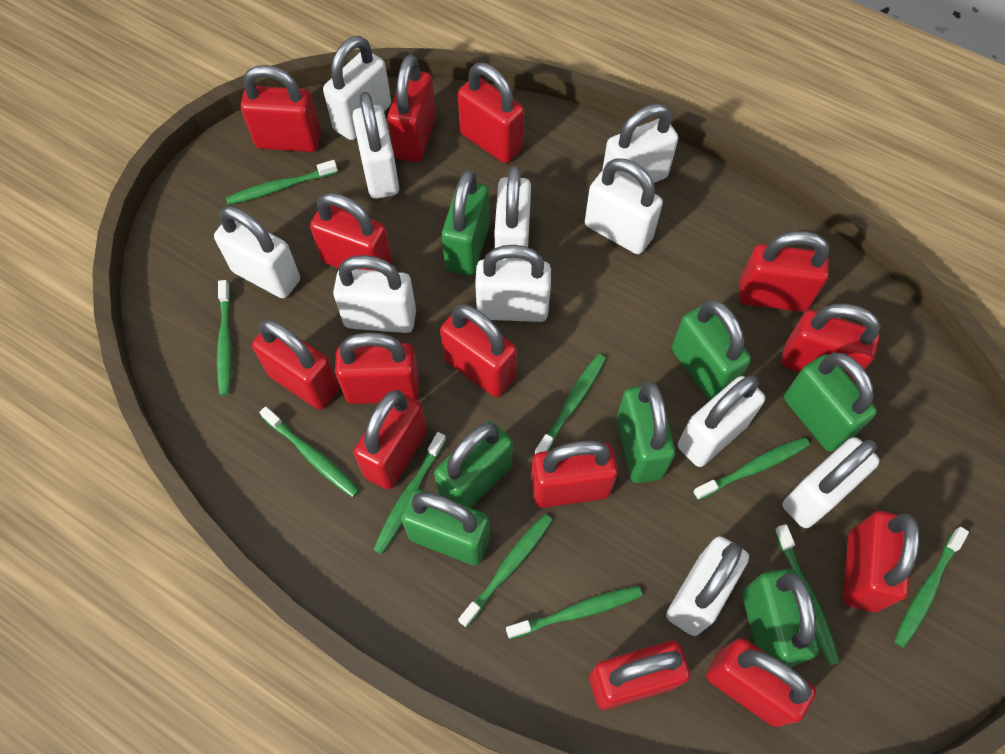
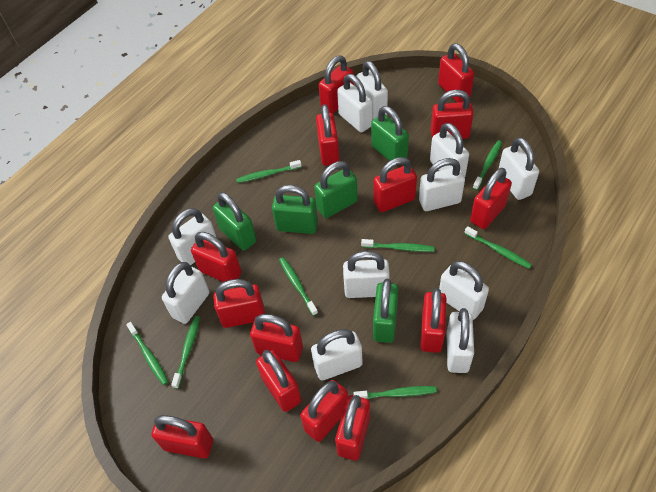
green padlock: 7 -> 5
green toothbrush: 10 -> 8

